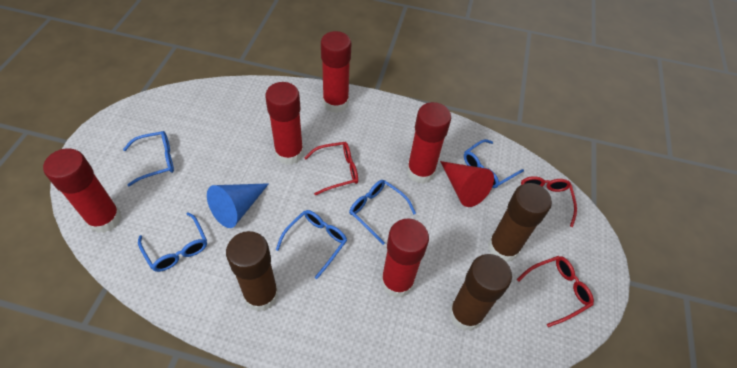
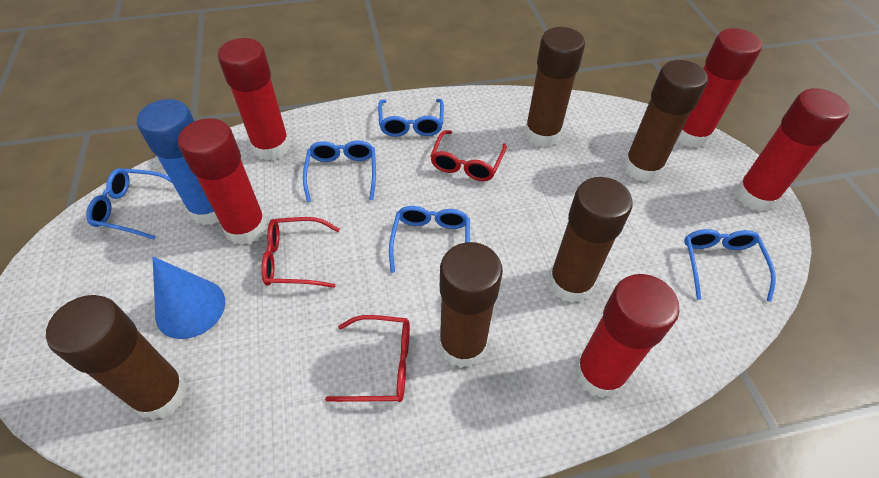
blue glue stick: 0 -> 1
brown glue stick: 3 -> 5
red cone: 1 -> 0

